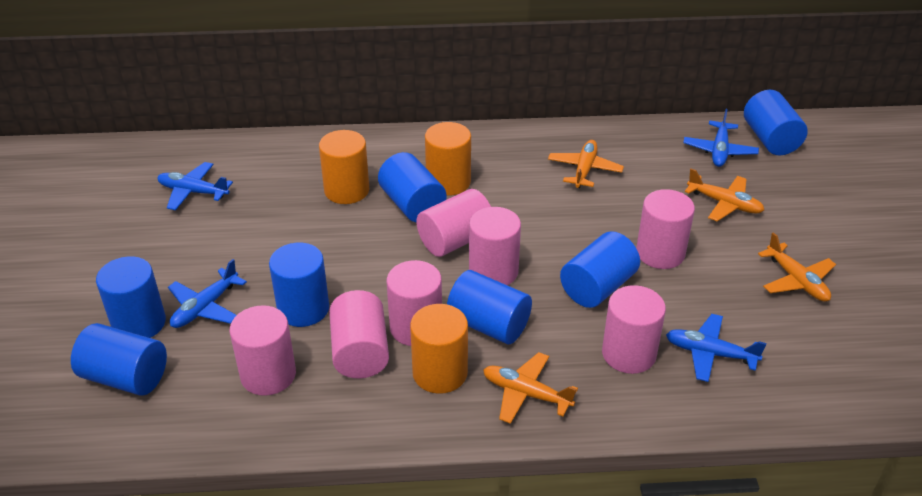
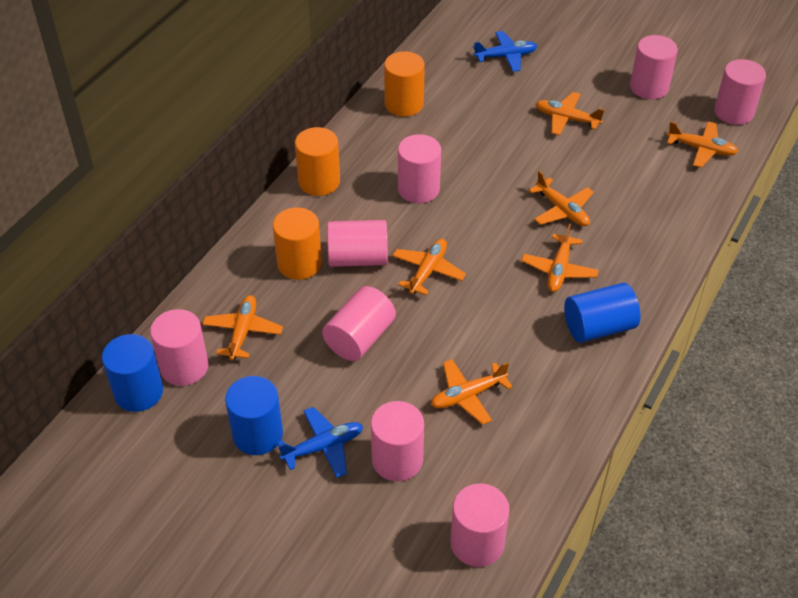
blue cylinder: 7 -> 3
blue plane: 4 -> 2
orange plane: 4 -> 7
pink cylinder: 7 -> 8

